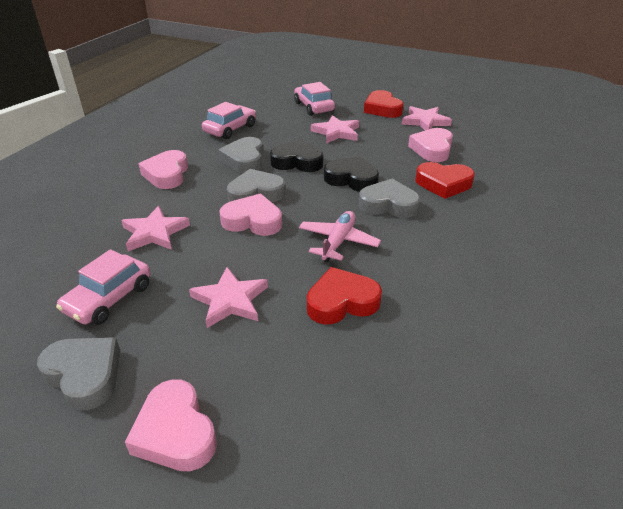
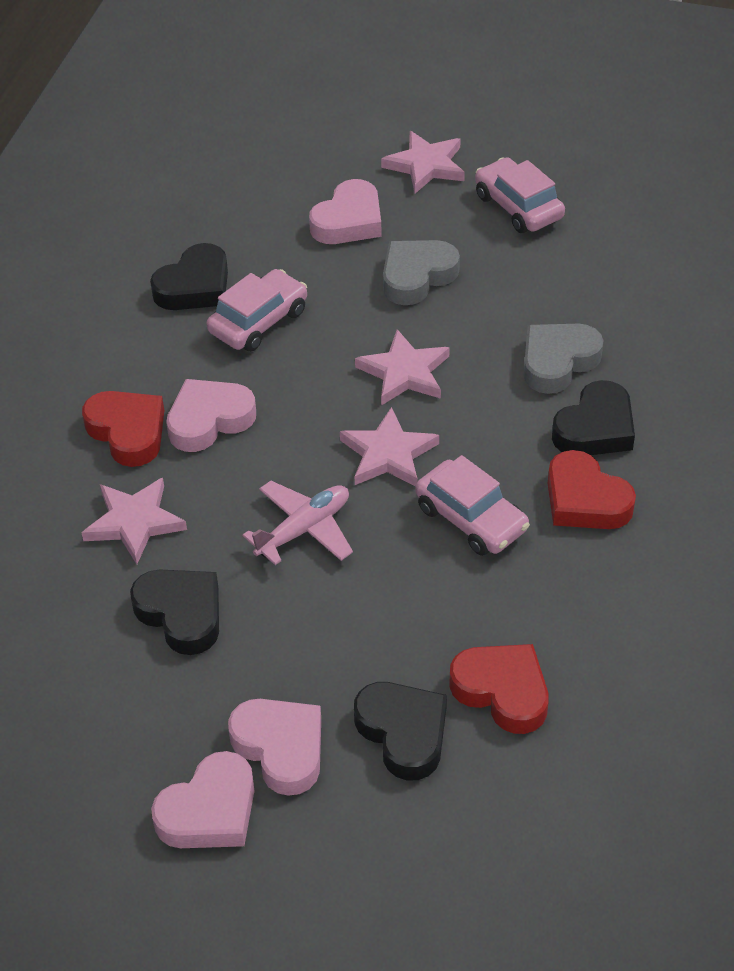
black heart: 2 -> 4
grey heart: 4 -> 2

